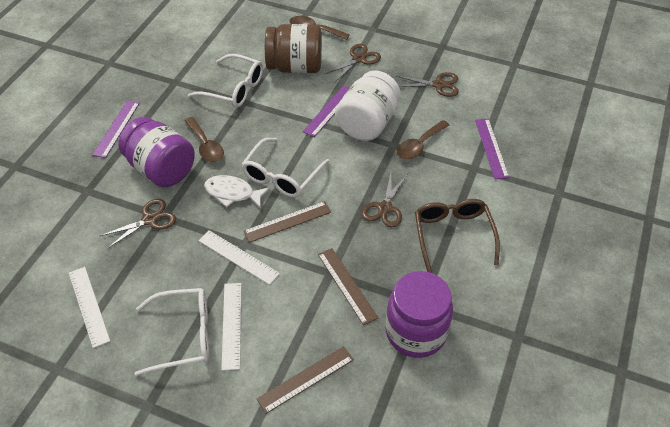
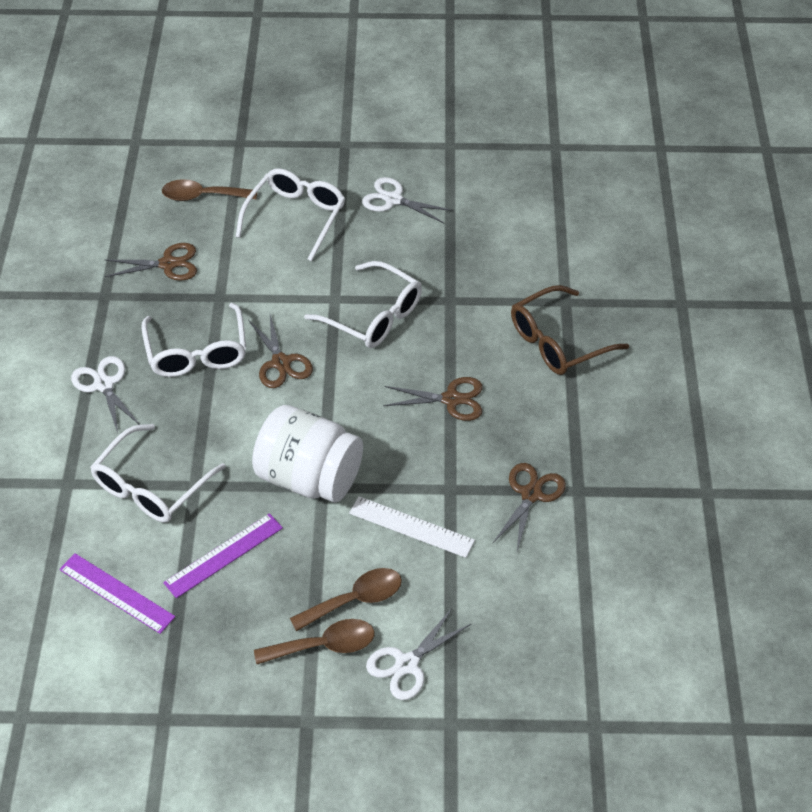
brown jar: 1 -> 0
brown ruler: 3 -> 0
purple jar: 2 -> 0
purple ruler: 3 -> 2
white fish: 1 -> 0
white glasses: 3 -> 4
white ruler: 3 -> 1
white scissors: 0 -> 3

